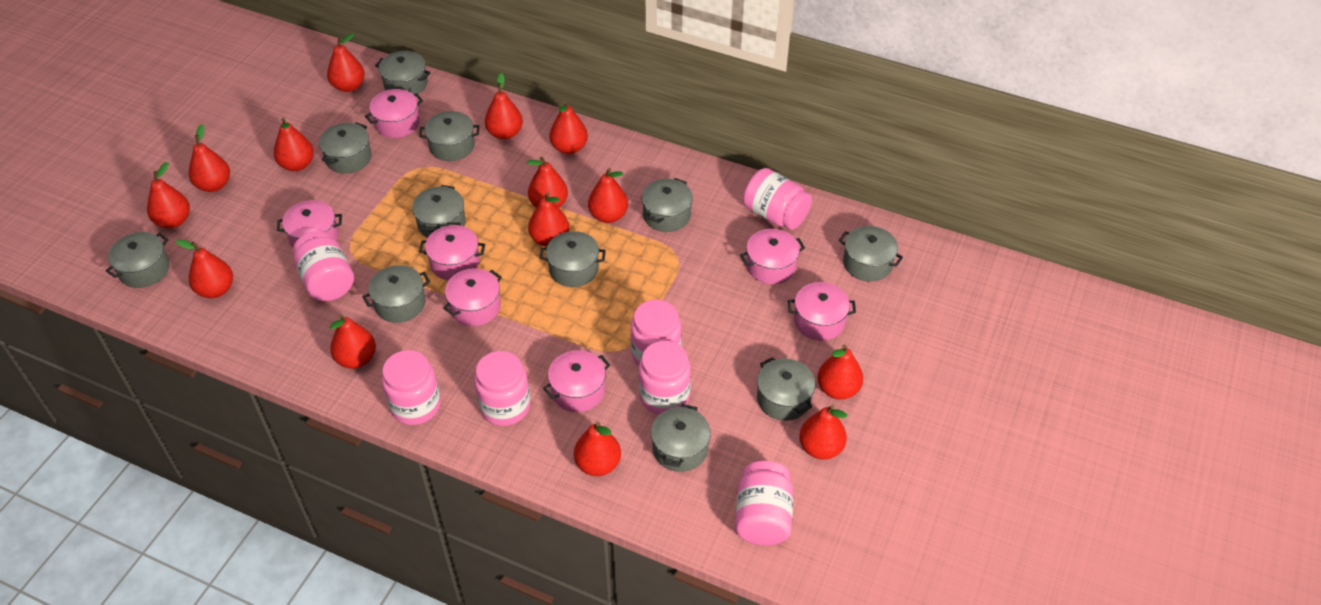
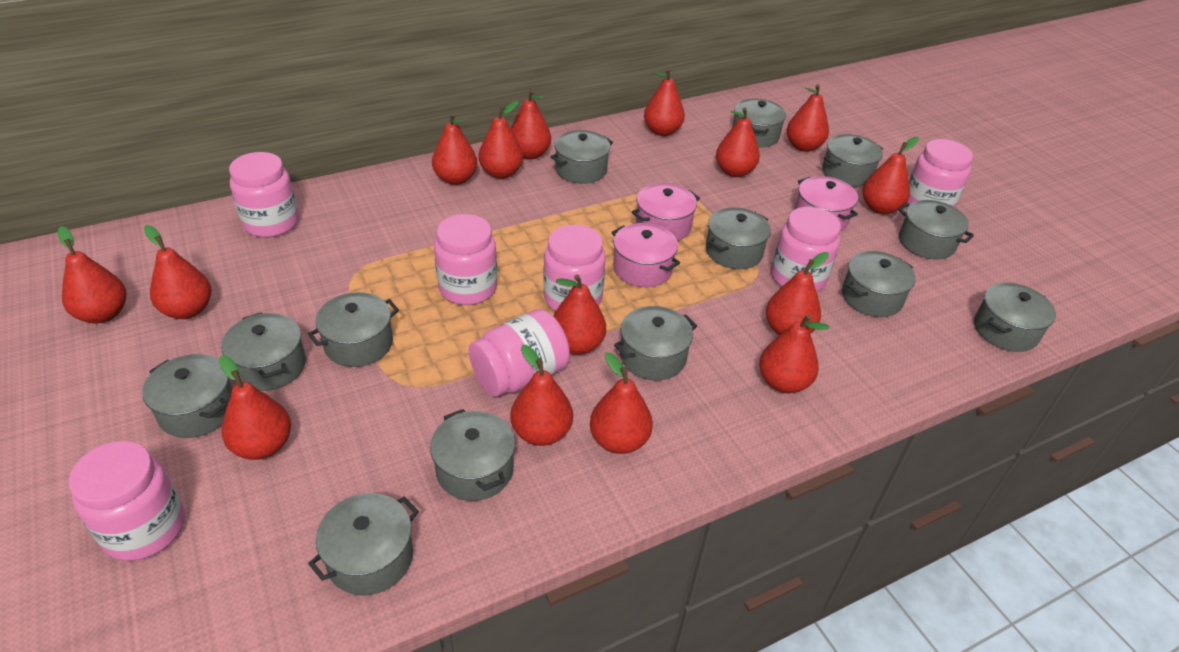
grey pot: 11 -> 13
pink pot: 7 -> 3
red pear: 14 -> 15

